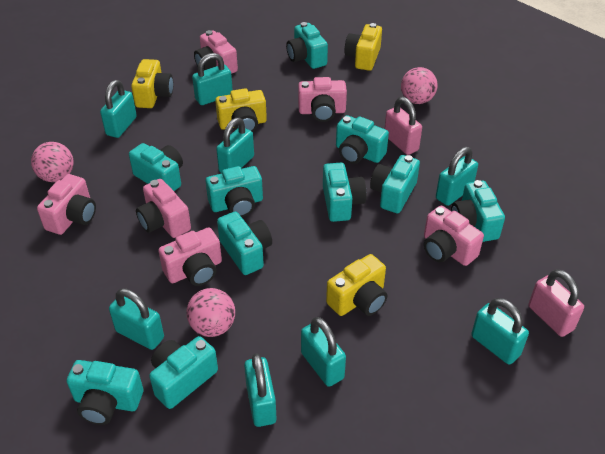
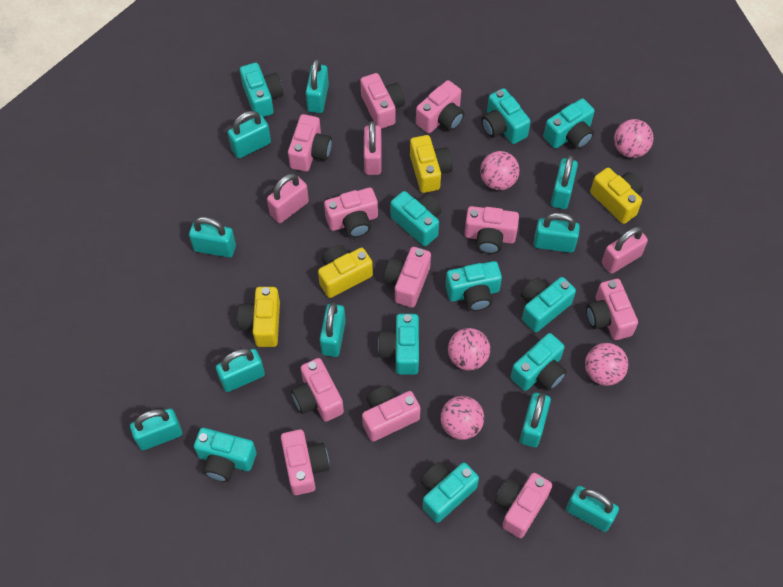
pink ball: 3 -> 5
pink camera: 6 -> 11
pink padlock: 2 -> 3
turquoise padlock: 8 -> 10

